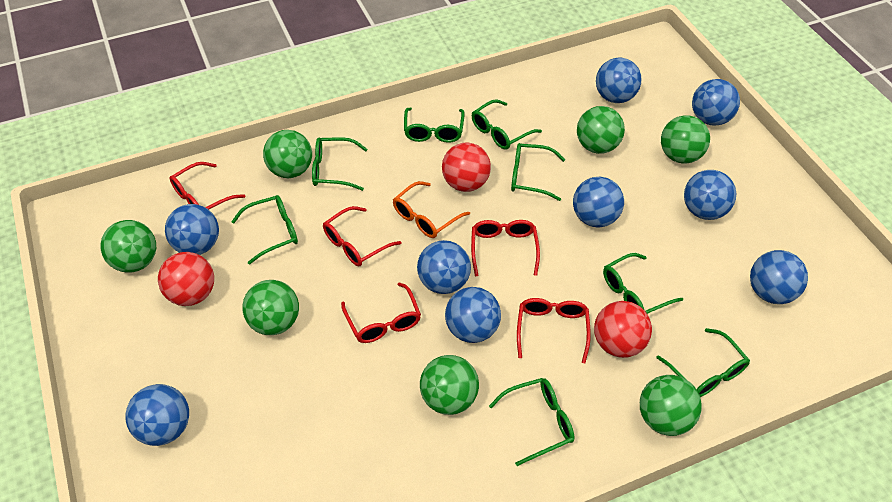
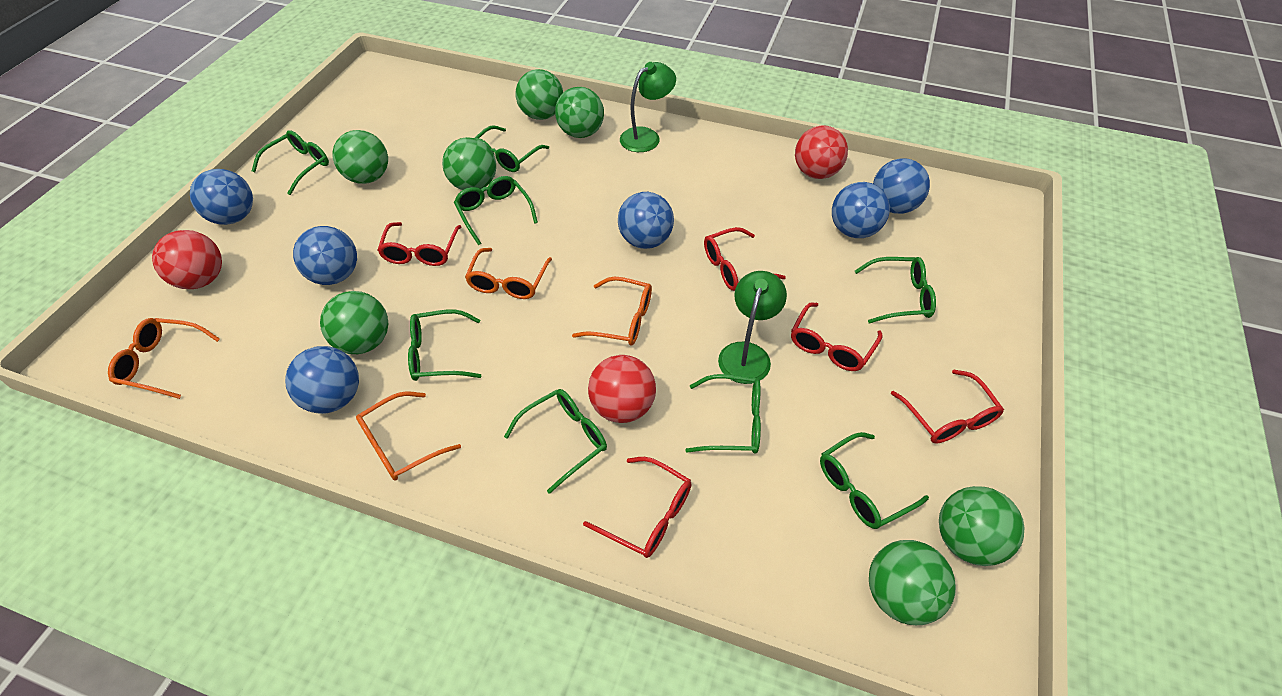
blue ball: 9 -> 6
green lamp: 0 -> 2
orange glasses: 1 -> 4

